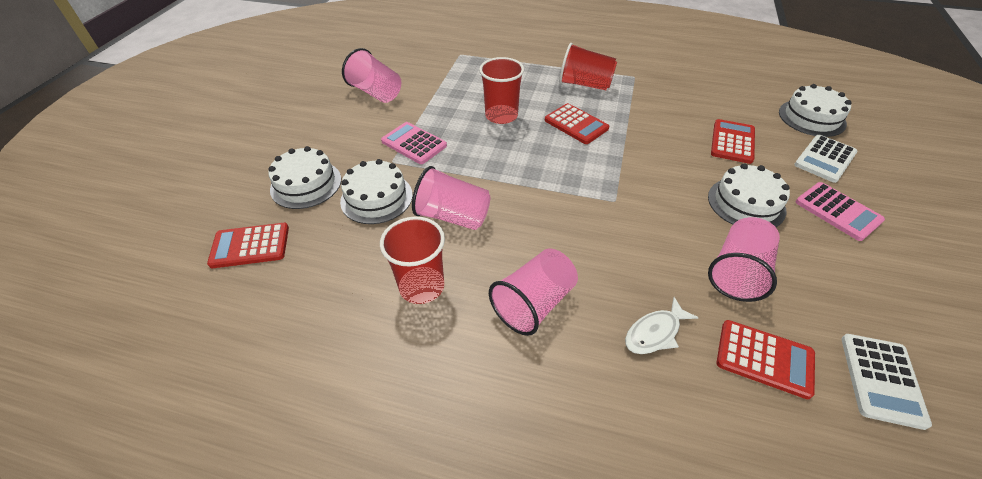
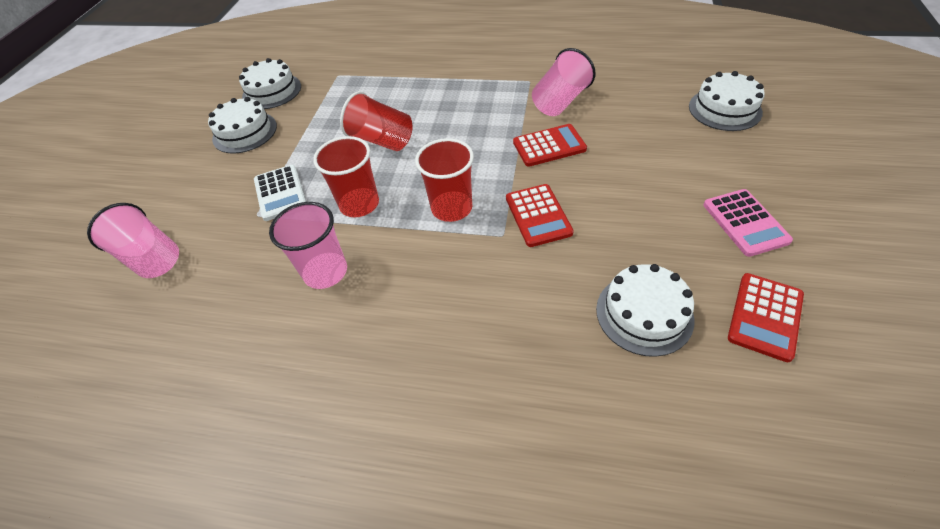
pink calculator: 2 -> 1
pink cup: 4 -> 3
red calculator: 4 -> 3
white calculator: 2 -> 1
white fish: 1 -> 0

